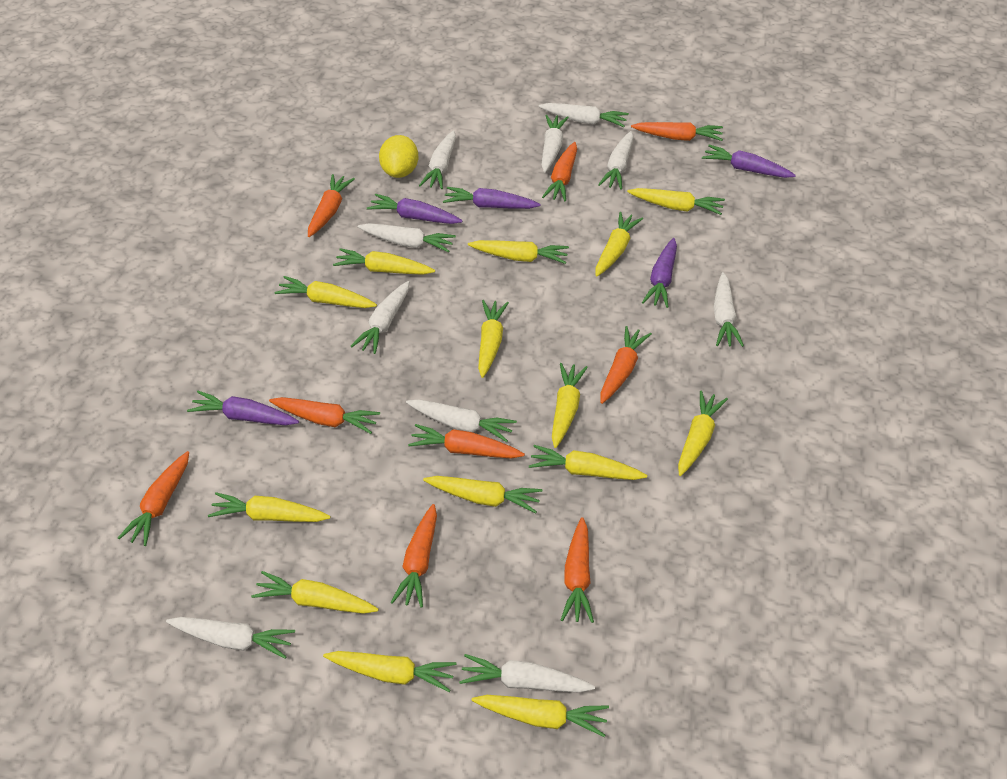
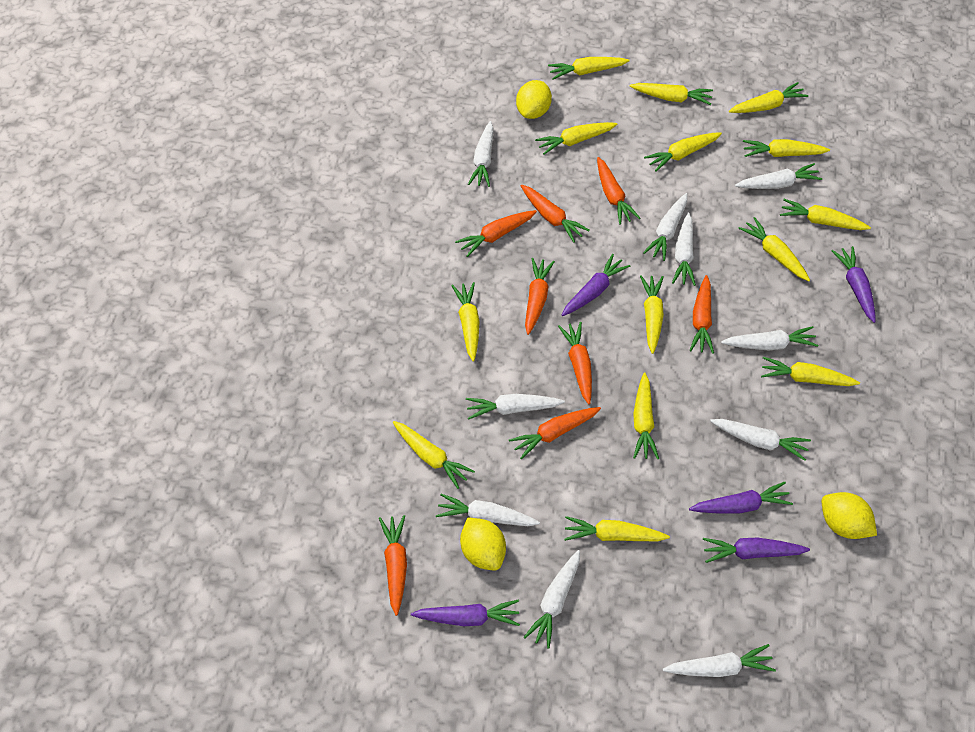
orange carrot: 9 -> 8
yellow lemon: 1 -> 3

